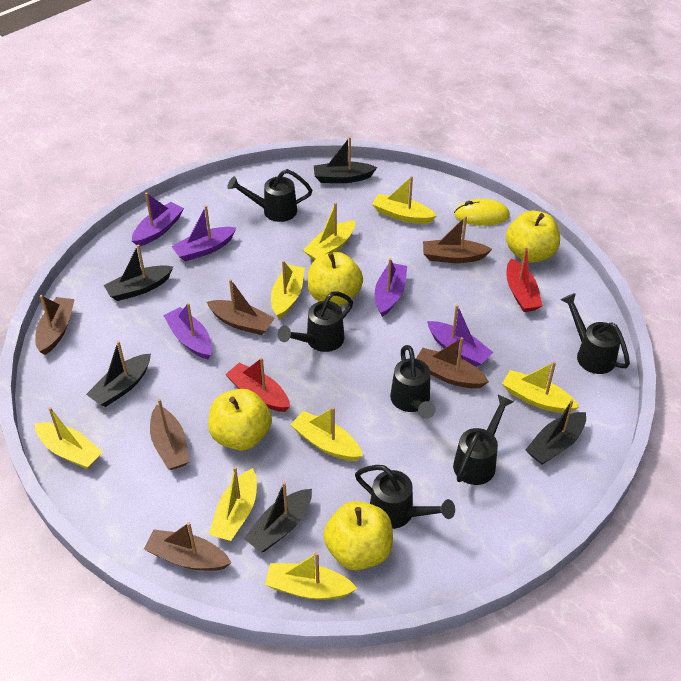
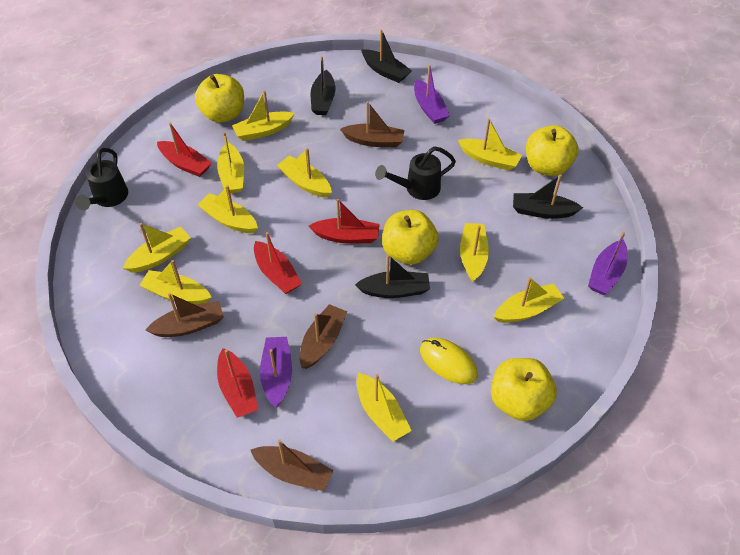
black boat: 5 -> 4
black watering can: 6 -> 2
brown boat: 6 -> 4
purple boat: 5 -> 3
red boat: 2 -> 4
yellow boat: 8 -> 10

